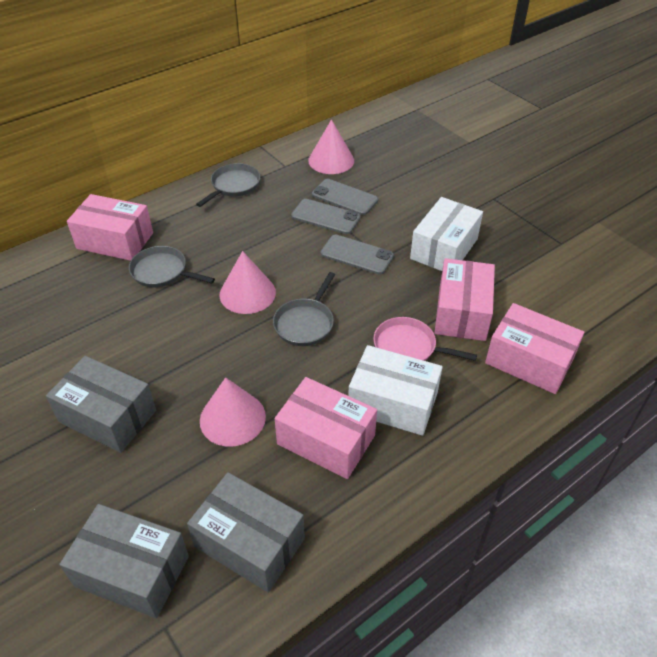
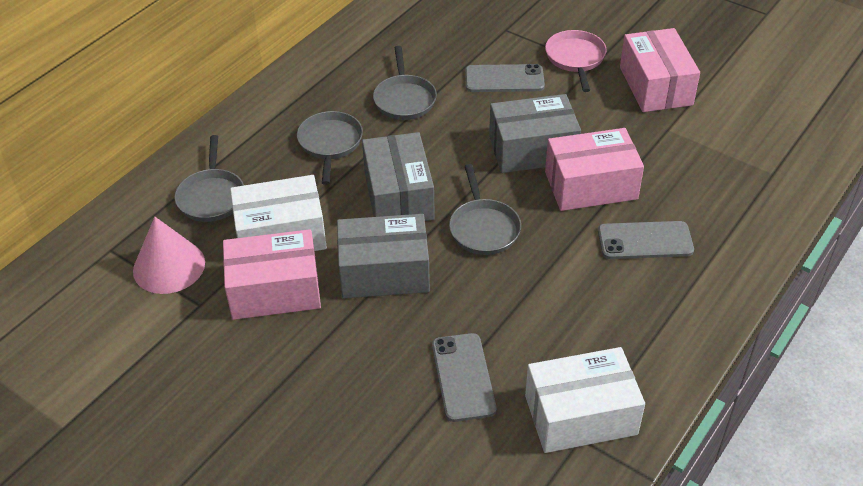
grey pan: 3 -> 4
pink box: 4 -> 3
pink cone: 3 -> 1

